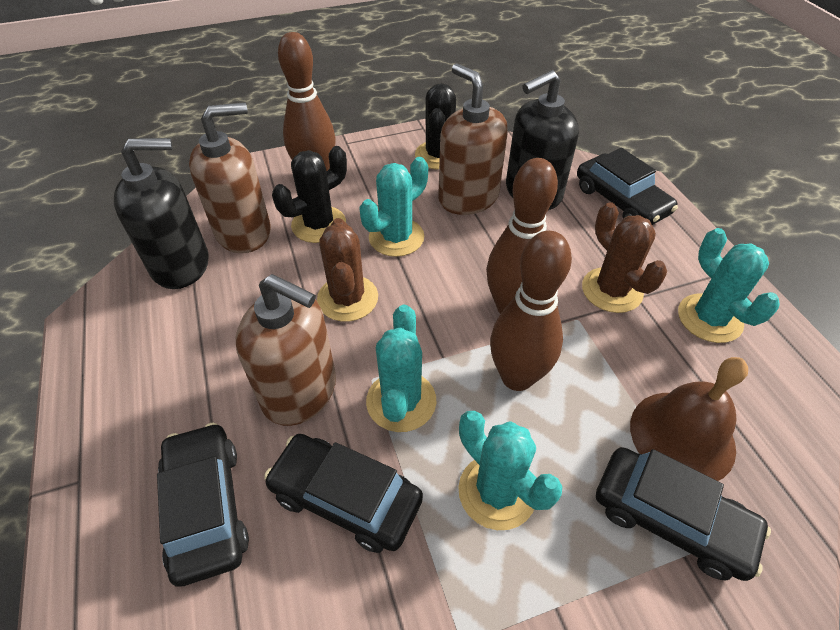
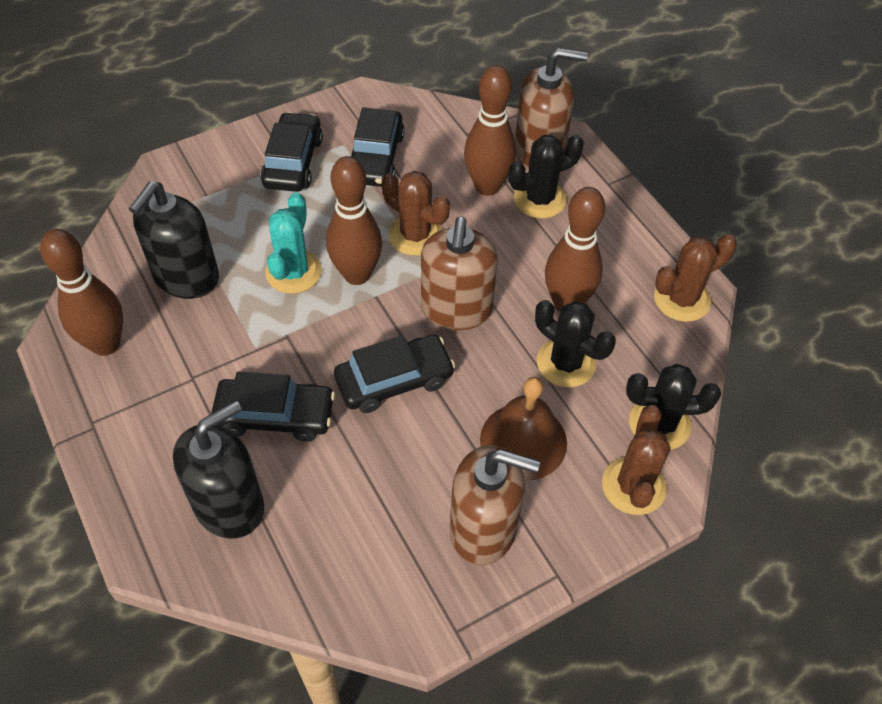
black cactus: 2 -> 3
brown bowling pin: 3 -> 4
brown cactus: 2 -> 3
turquoise cactus: 4 -> 1

